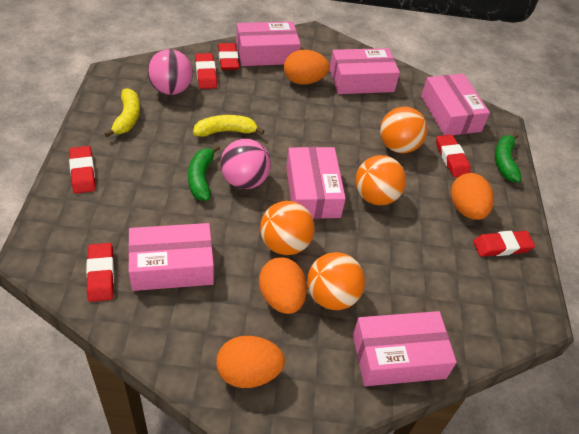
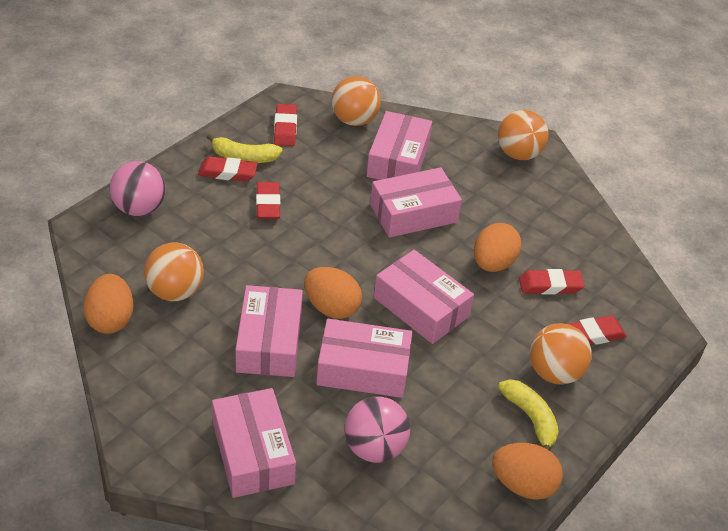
green banana: 2 -> 0
red eraser: 6 -> 5

